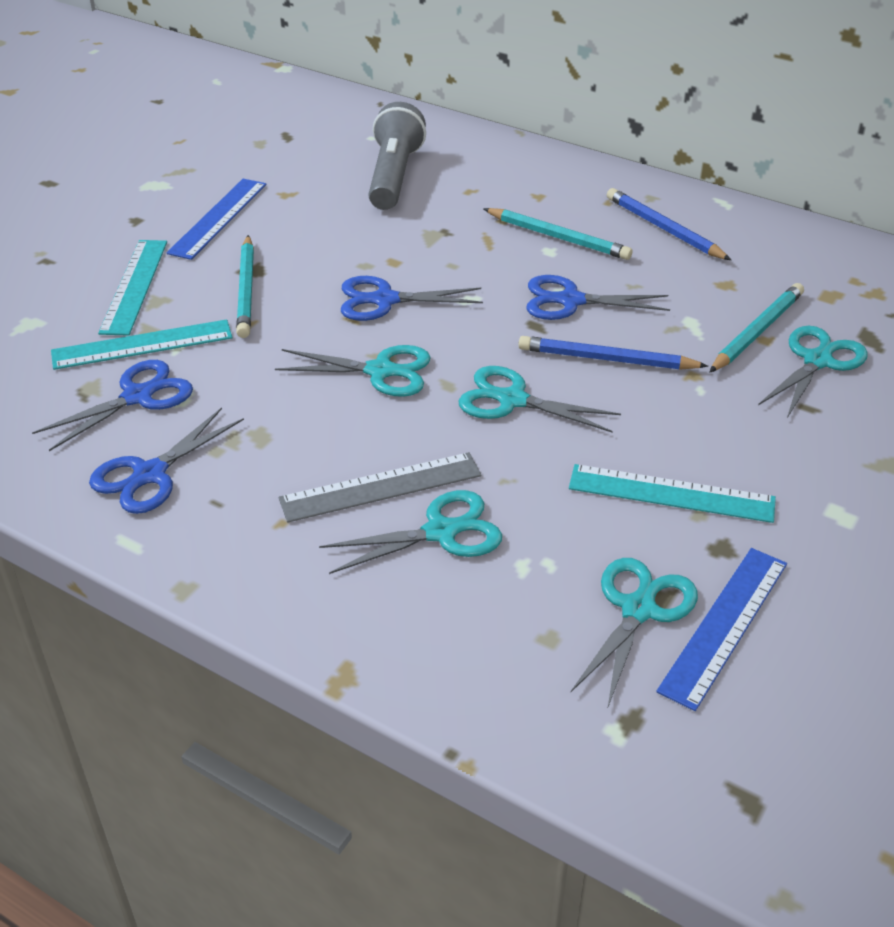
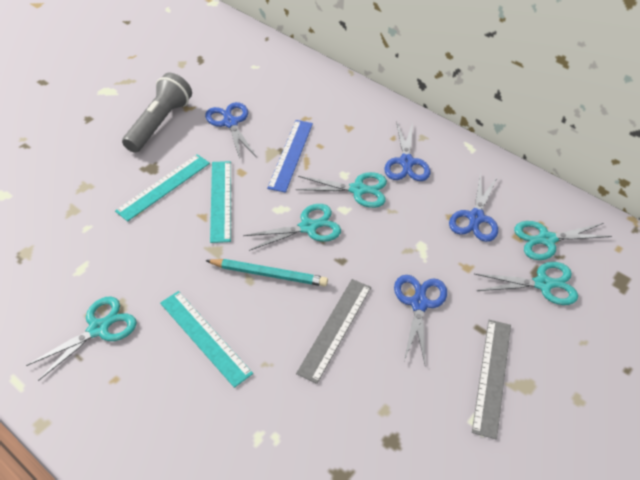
blue pencil: 2 -> 0
blue ruler: 2 -> 1
grey ruler: 1 -> 2
turquoise pencil: 3 -> 1

